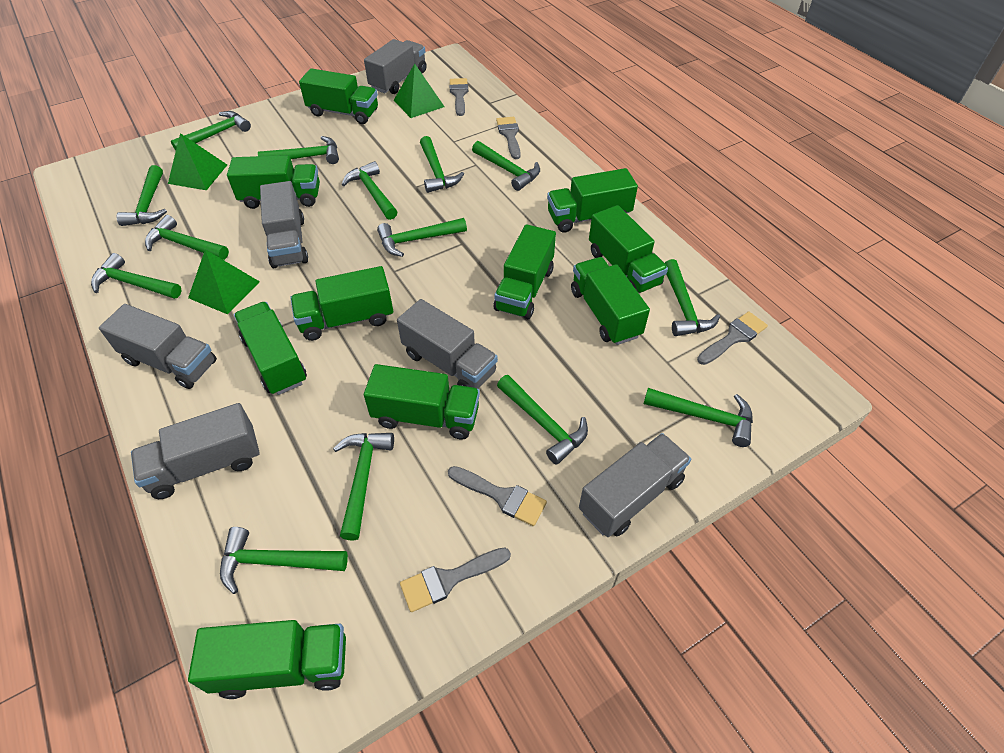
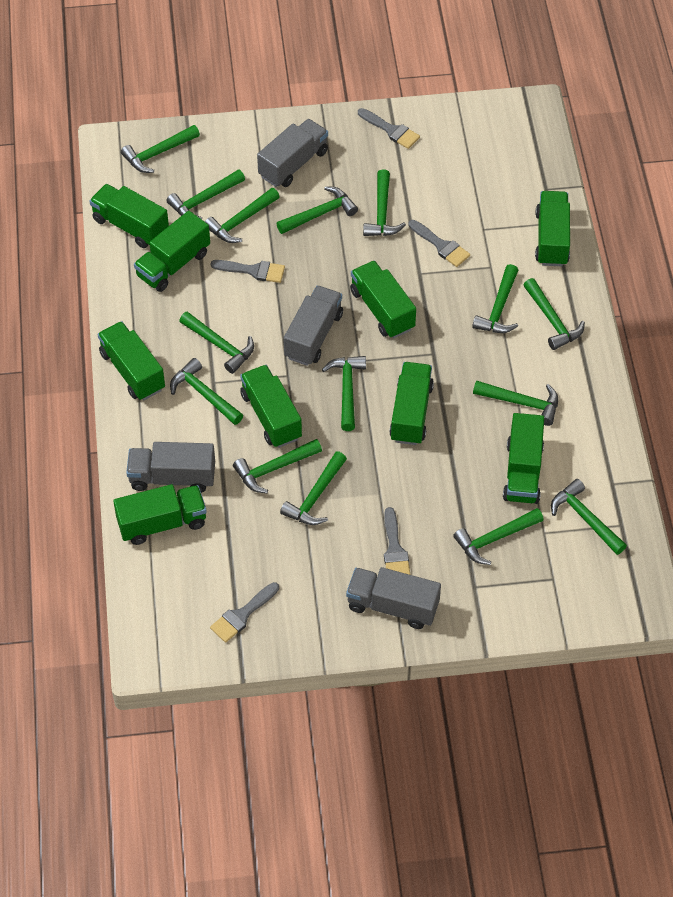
green hammer: 14 -> 15
green pyramid: 3 -> 0
green truck: 10 -> 9
grey truck: 6 -> 4

